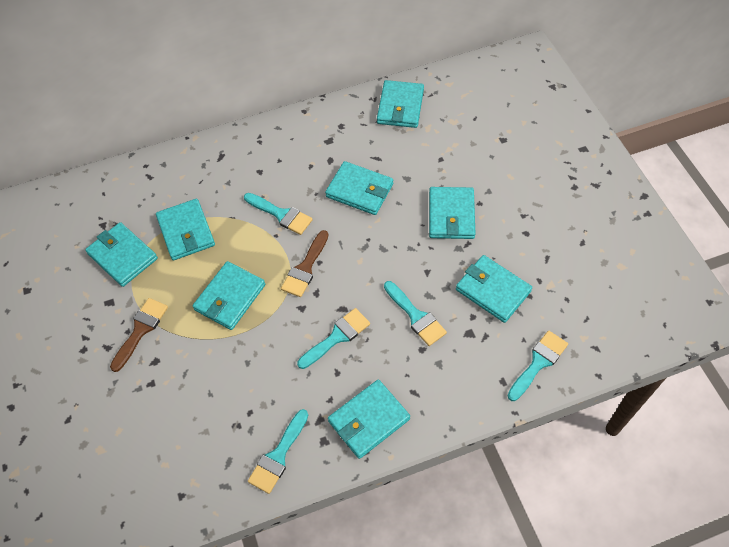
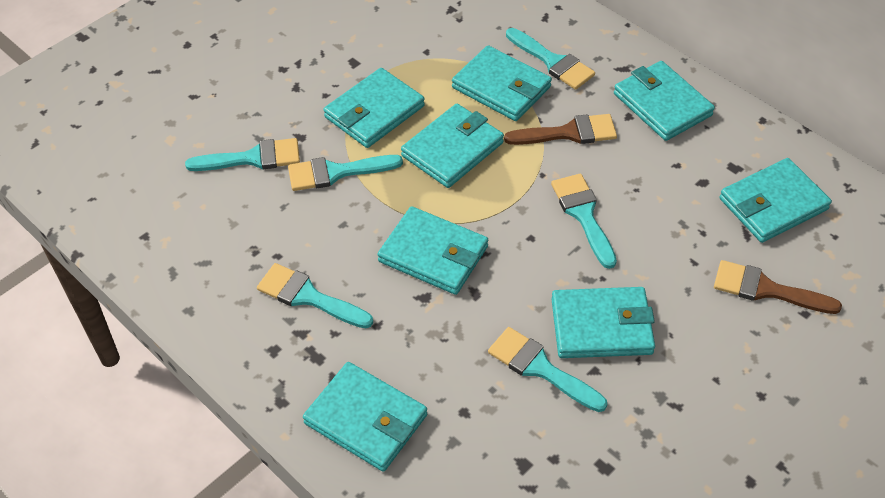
turquoise brush: 5 -> 6

